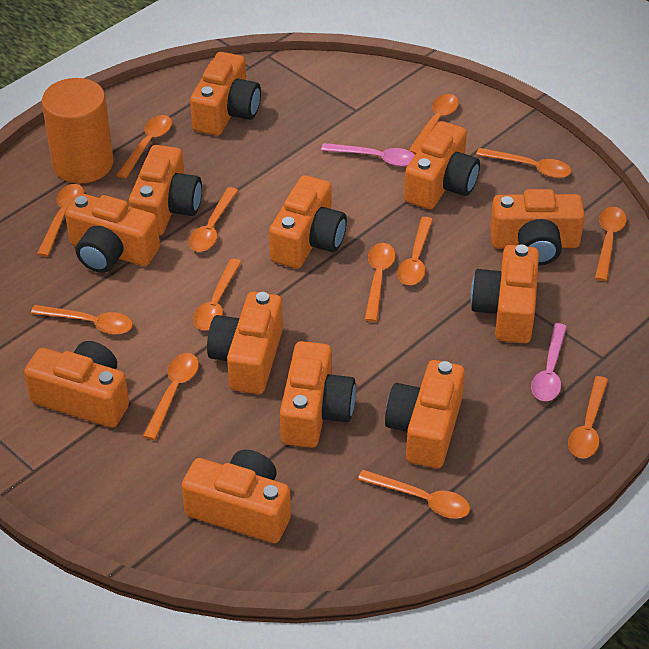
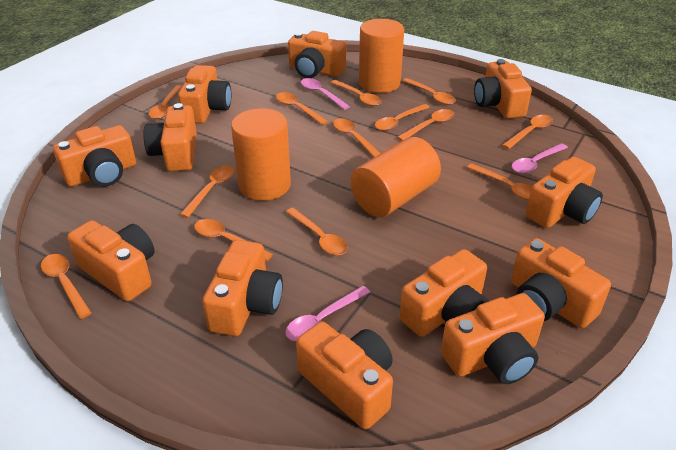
orange cylinder: 1 -> 3
pink spoon: 2 -> 3

